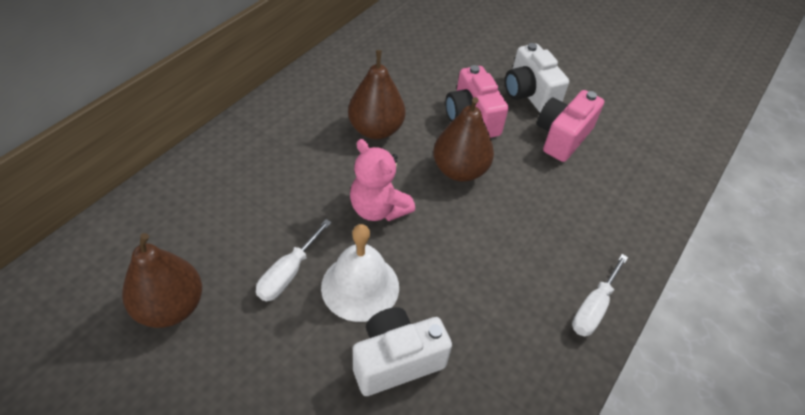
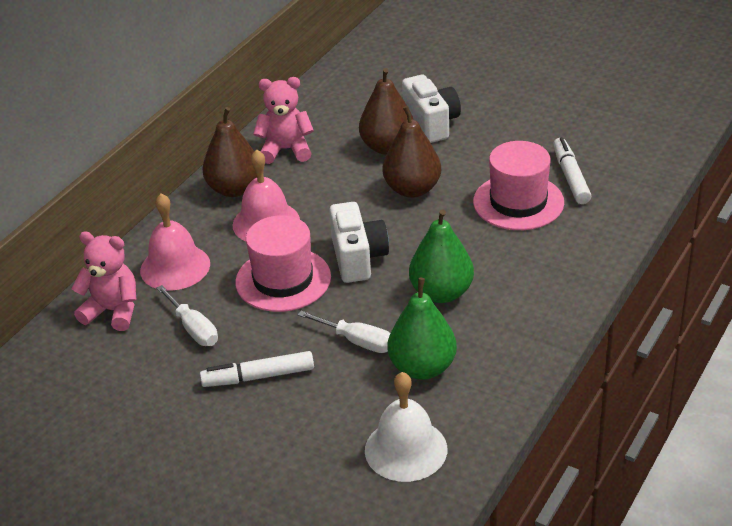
green pear: 0 -> 2
pink bell: 0 -> 2
pink camera: 2 -> 0
pink hat: 0 -> 2
pink teddy bear: 1 -> 2
white marker: 0 -> 2

